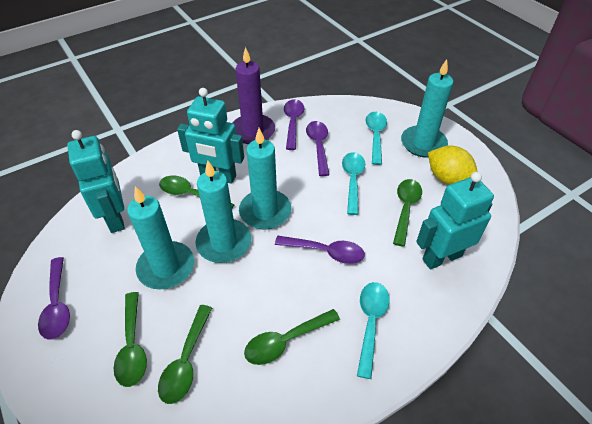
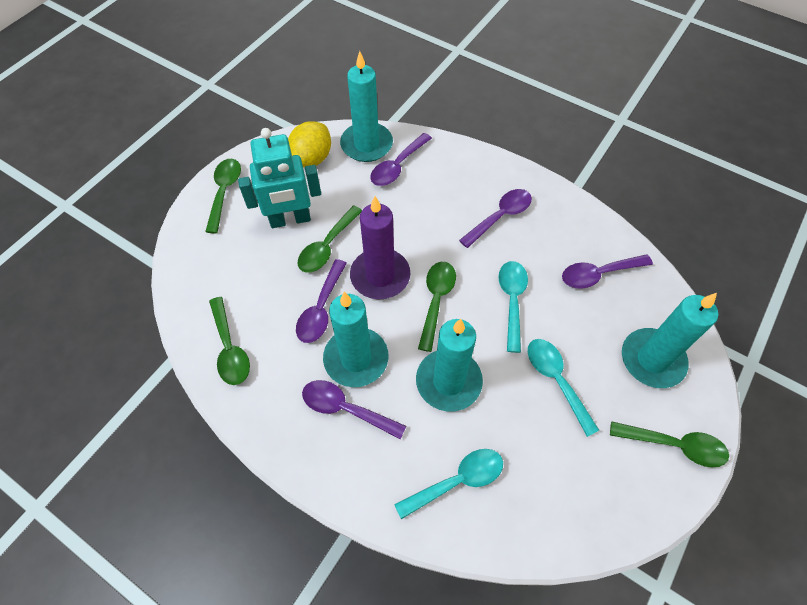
purple spoon: 4 -> 5
turquoise robot: 3 -> 1

